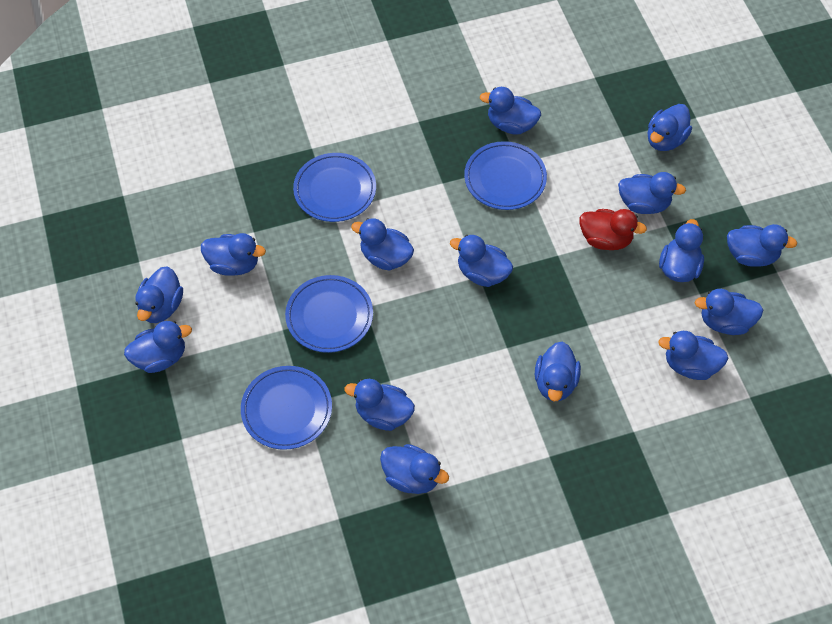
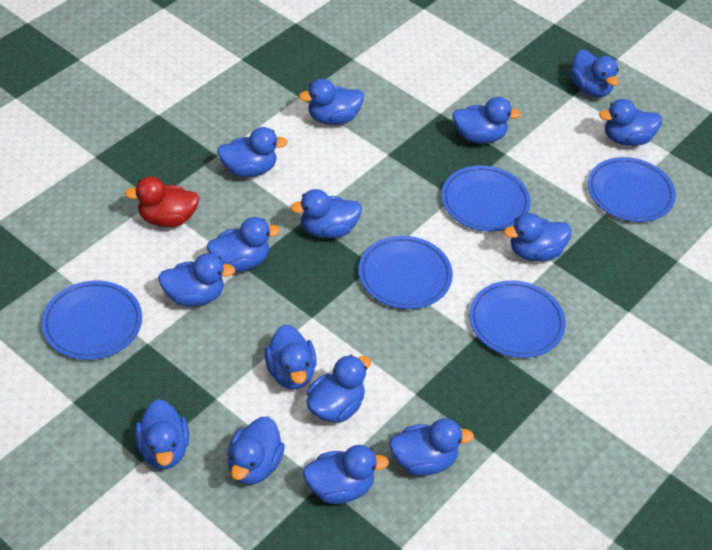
blue plate: 4 -> 5

